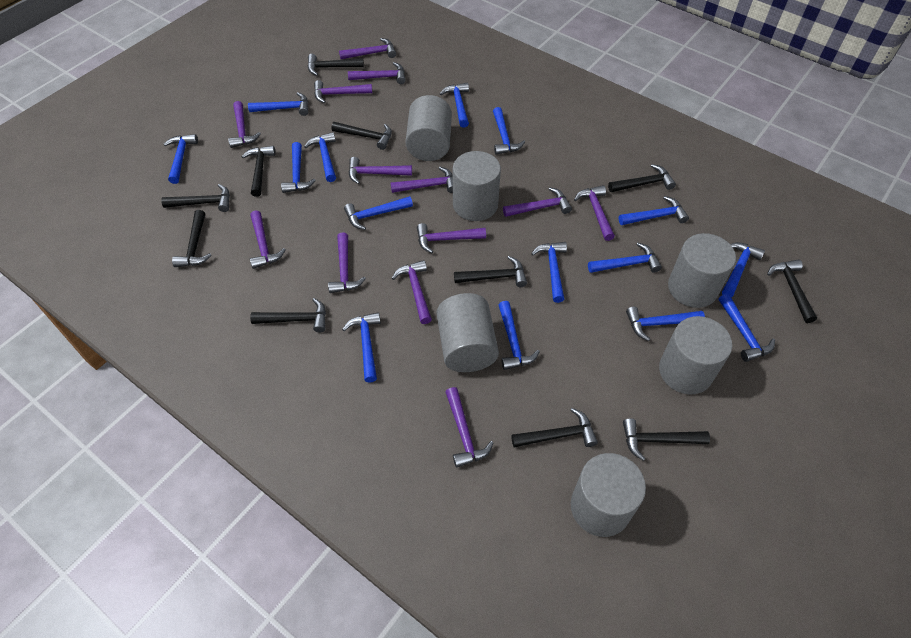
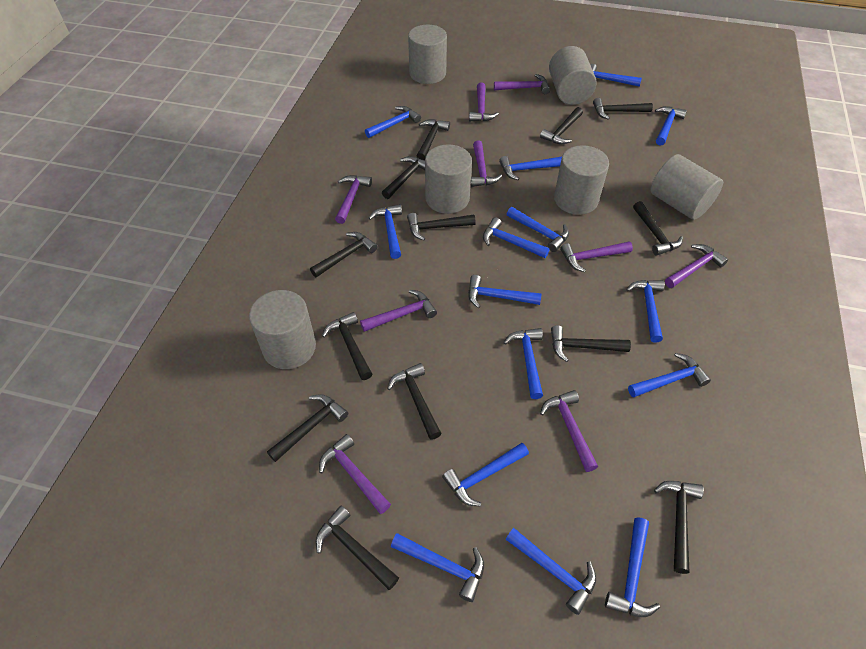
black hammer: 11 -> 13
purple hammer: 13 -> 9

